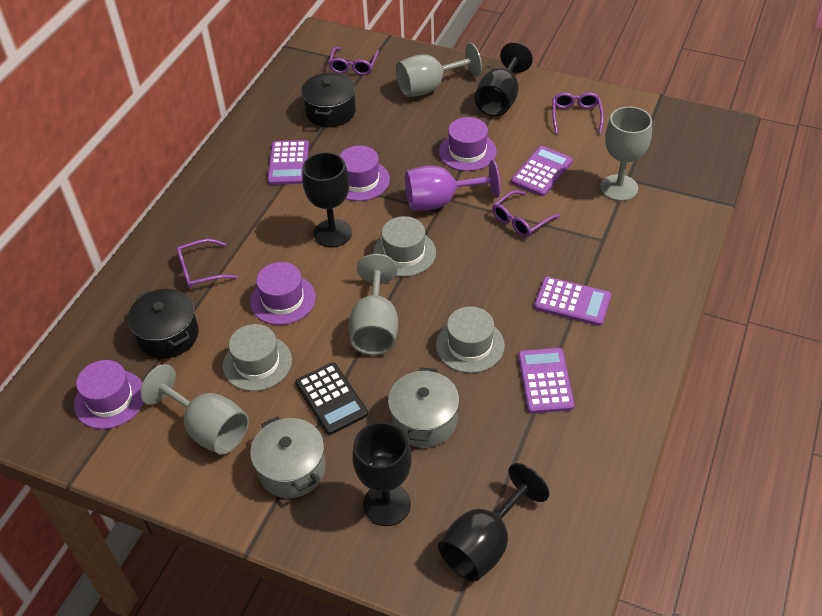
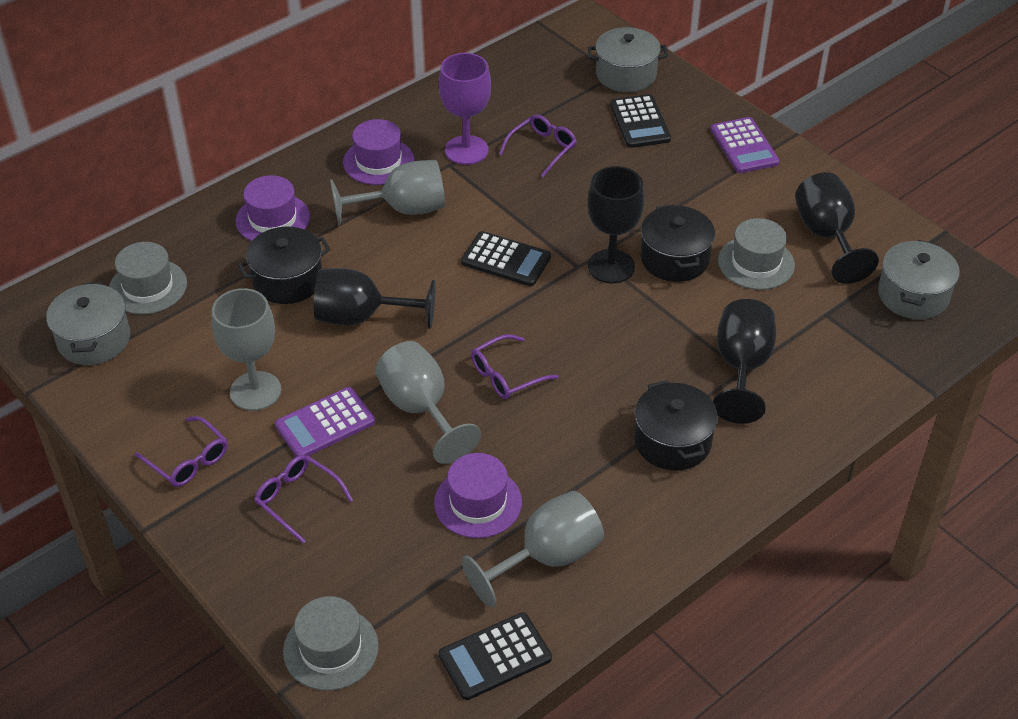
black calculator: 1 -> 3
black pot: 2 -> 3
grey pot: 2 -> 3
purple calculator: 4 -> 2
purple hat: 4 -> 3

